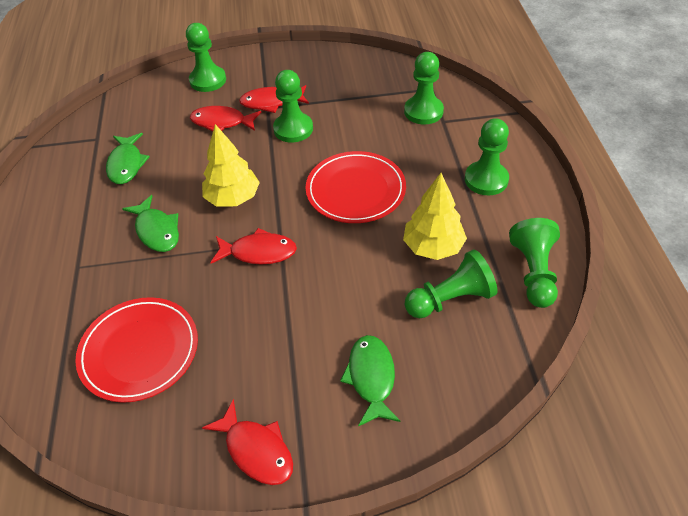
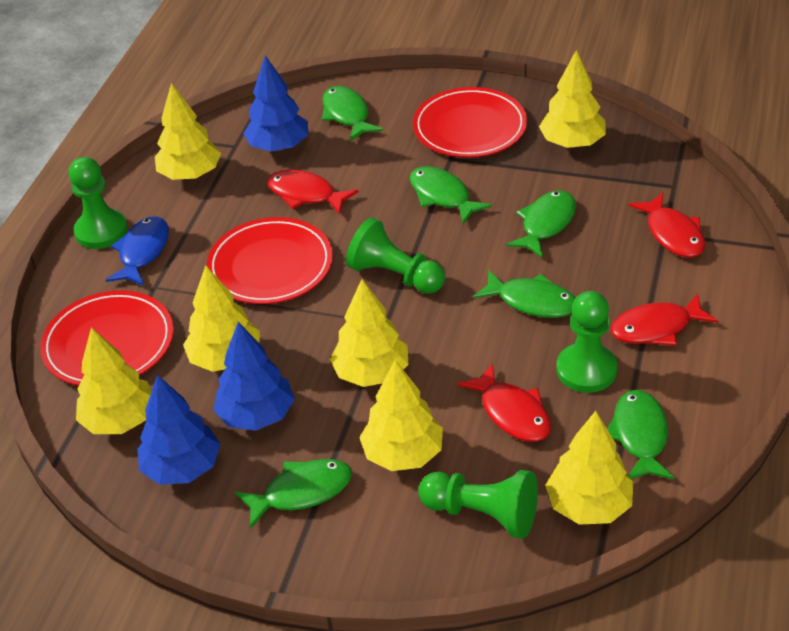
blue fish: 0 -> 1
blue tree: 0 -> 3
green fish: 3 -> 6
green pawn: 6 -> 4
red plate: 2 -> 3
yellow tree: 2 -> 7

